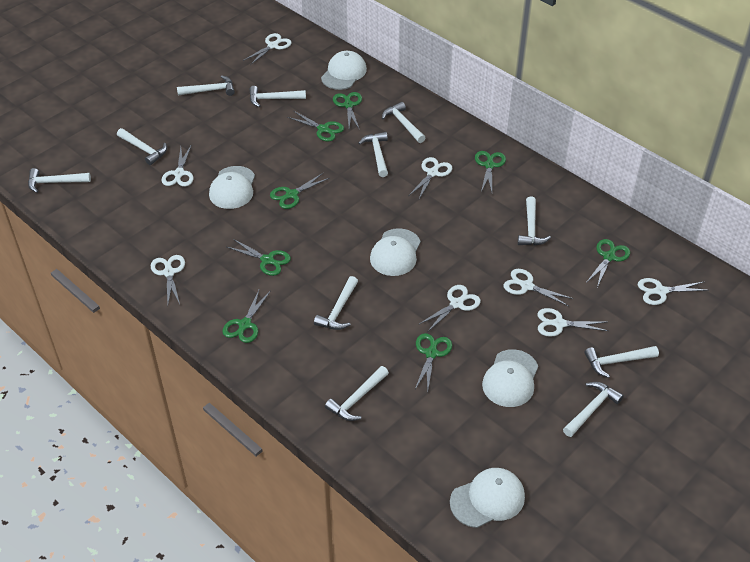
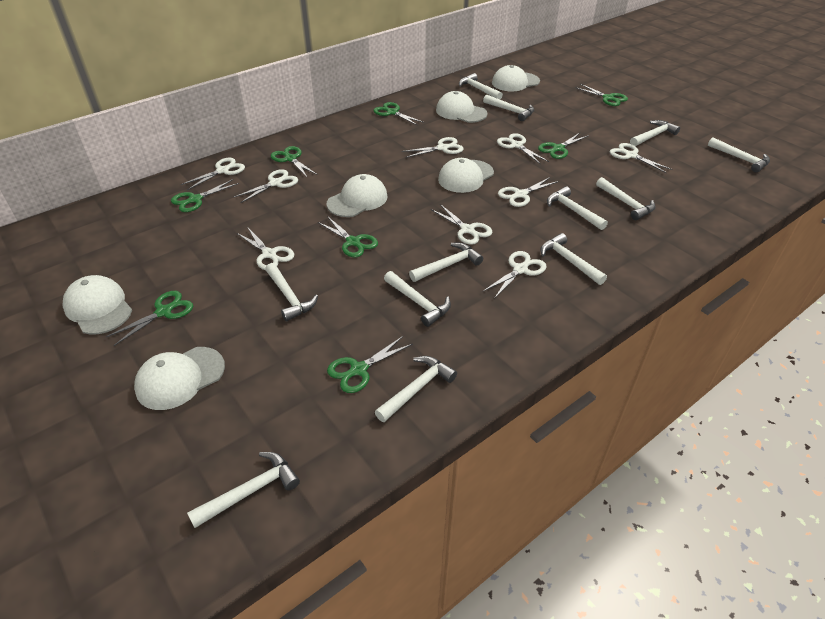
white cap: 5 -> 6
white hammer: 11 -> 12
white scissors: 8 -> 9

